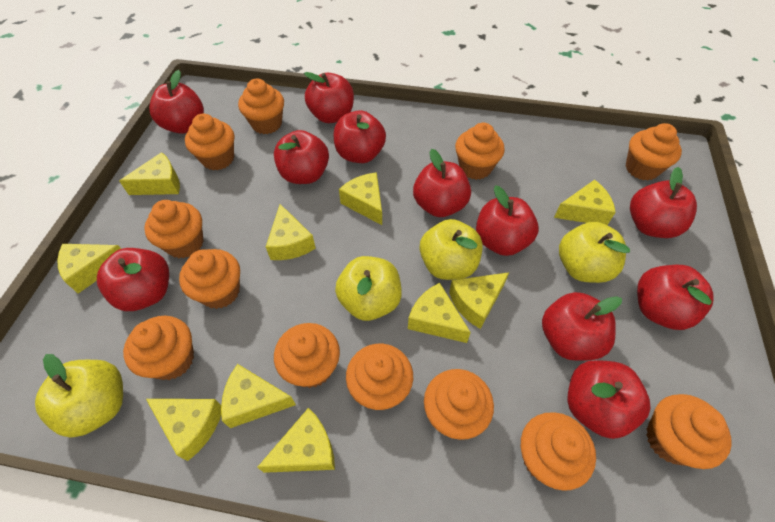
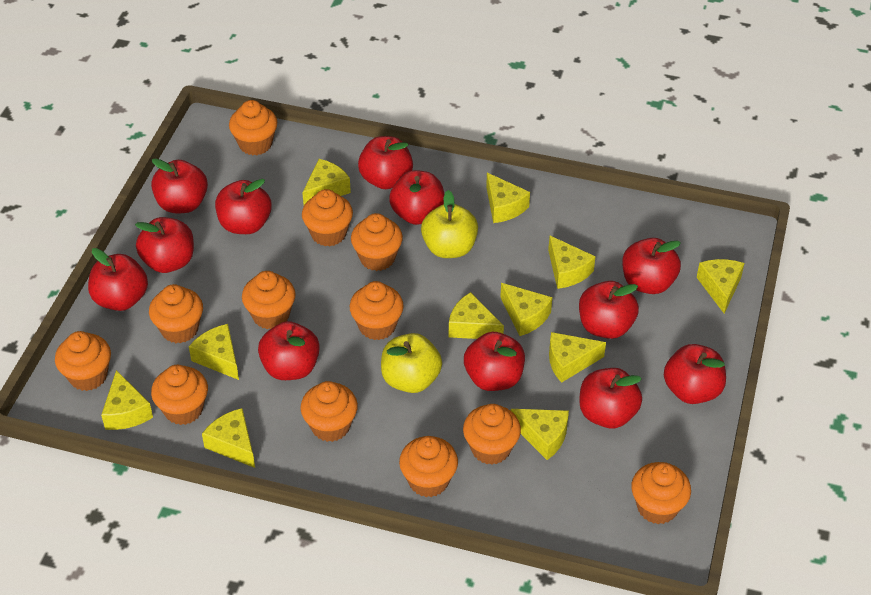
red apple: 11 -> 12
yellow apple: 4 -> 2
yellow cheese: 10 -> 11

